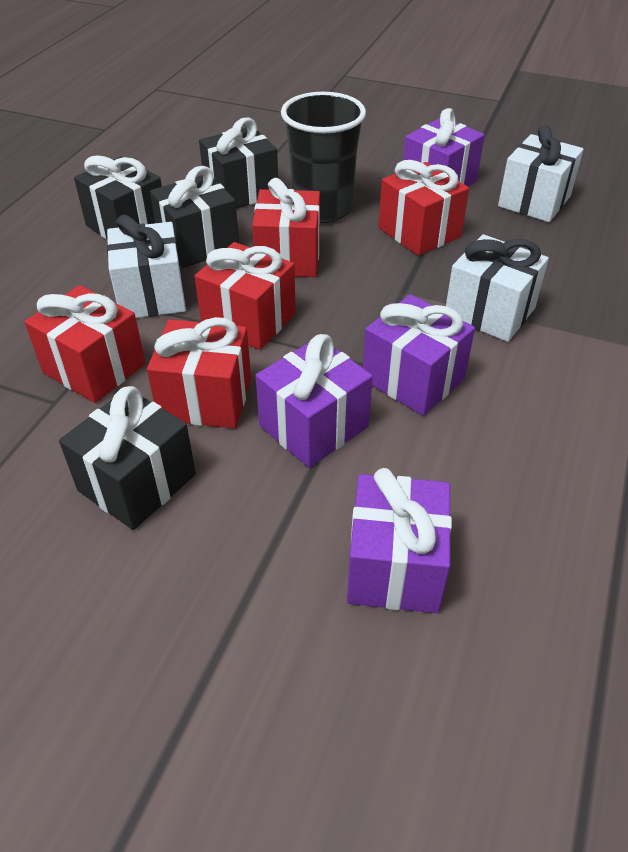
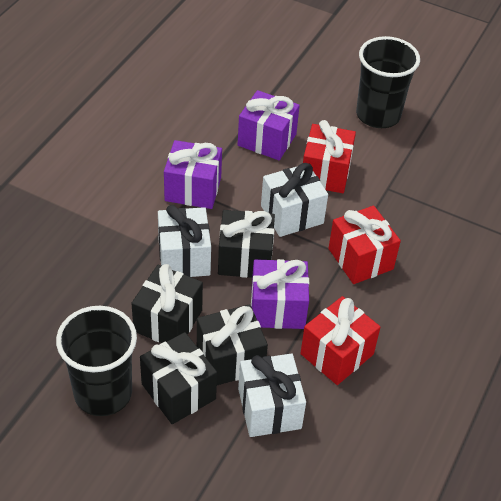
black cup: 1 -> 2
purple gift: 4 -> 3
red gift: 5 -> 3

